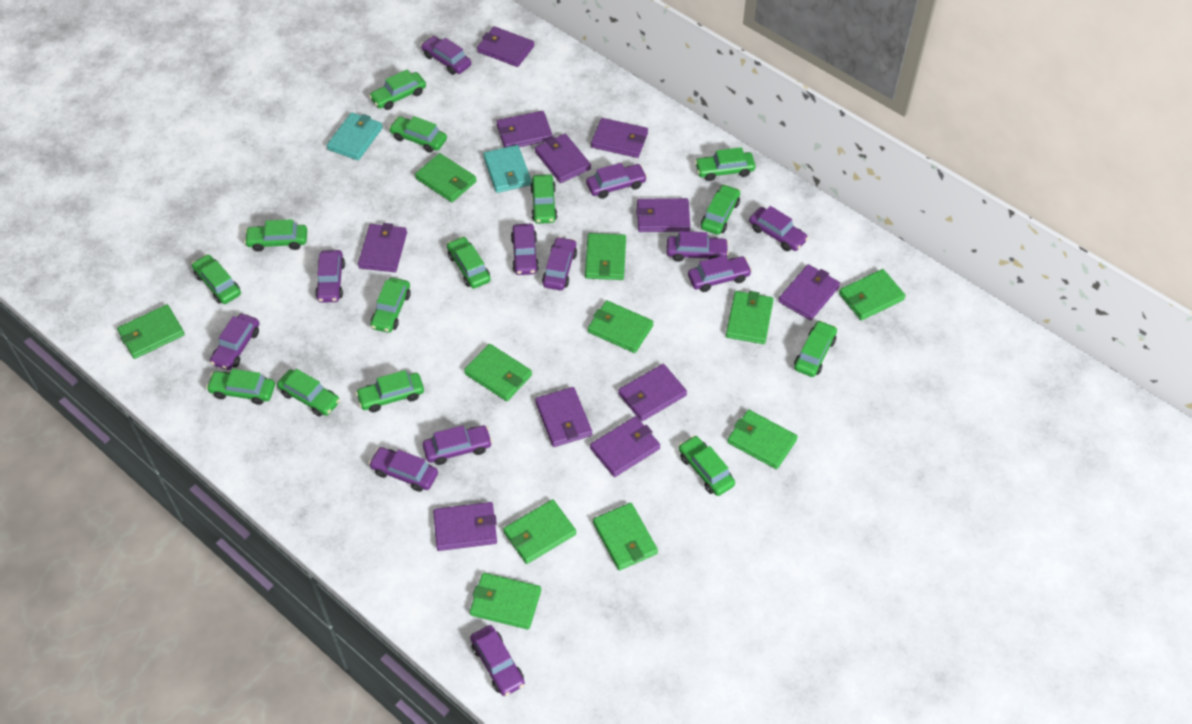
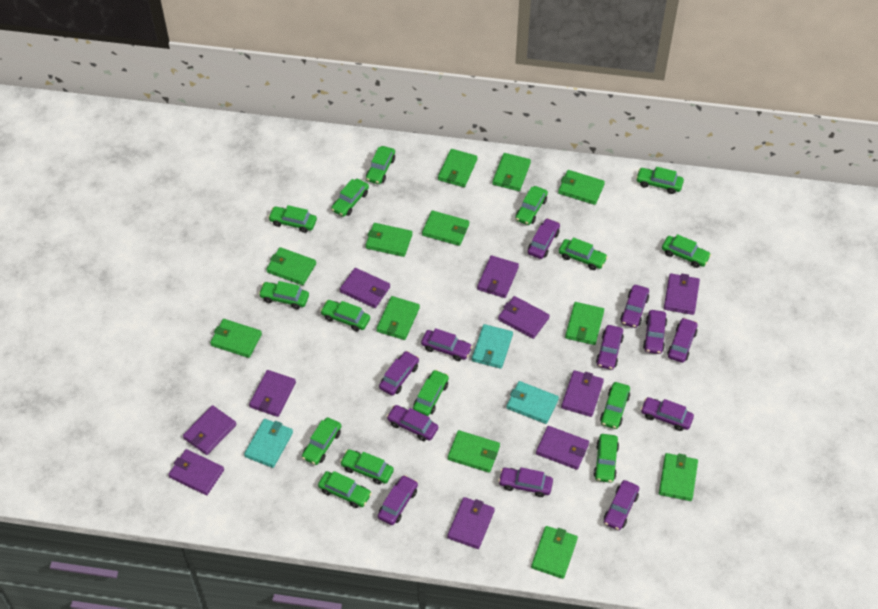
green car: 14 -> 15
green wallet: 11 -> 12
purple wallet: 11 -> 10
turquoise wallet: 2 -> 3

